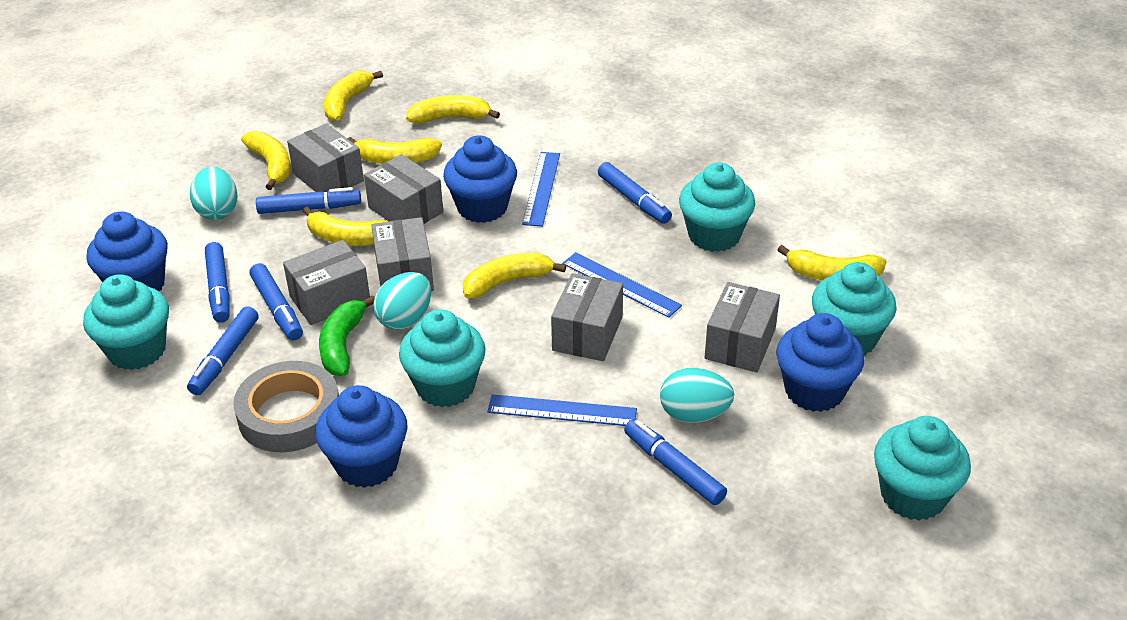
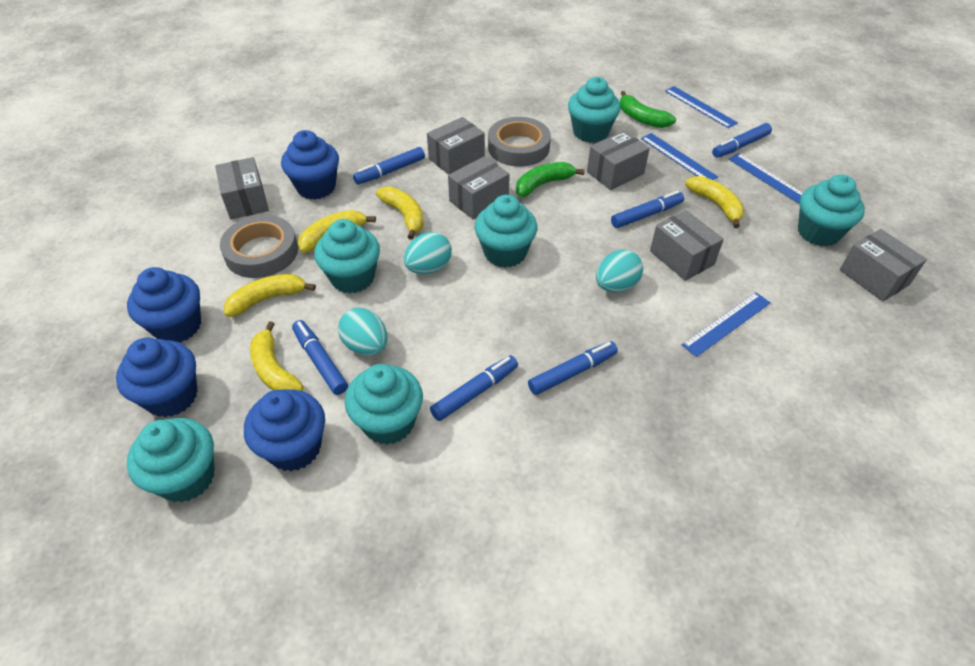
blue ruler: 3 -> 4
green banana: 1 -> 2
grey tape: 1 -> 2
turquoise cupcake: 5 -> 6
yellow banana: 7 -> 5

